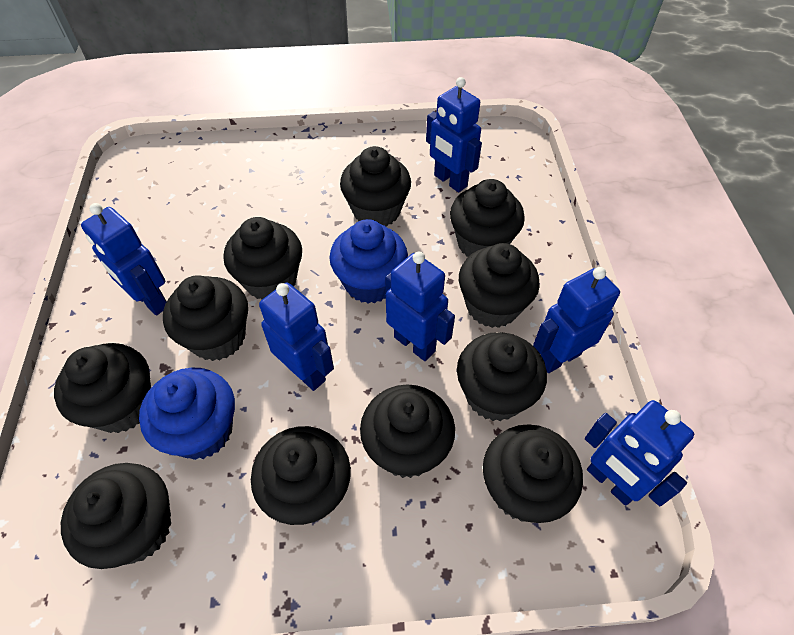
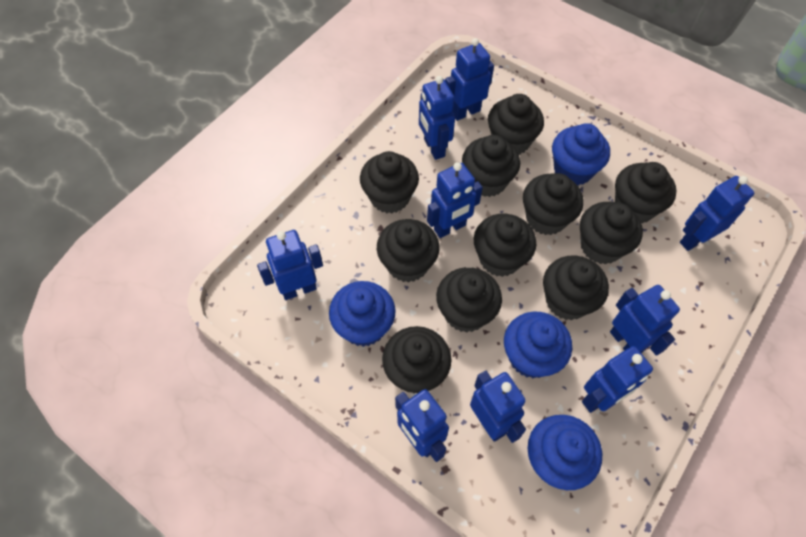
blue cupcake: 2 -> 4
blue robot: 6 -> 9

